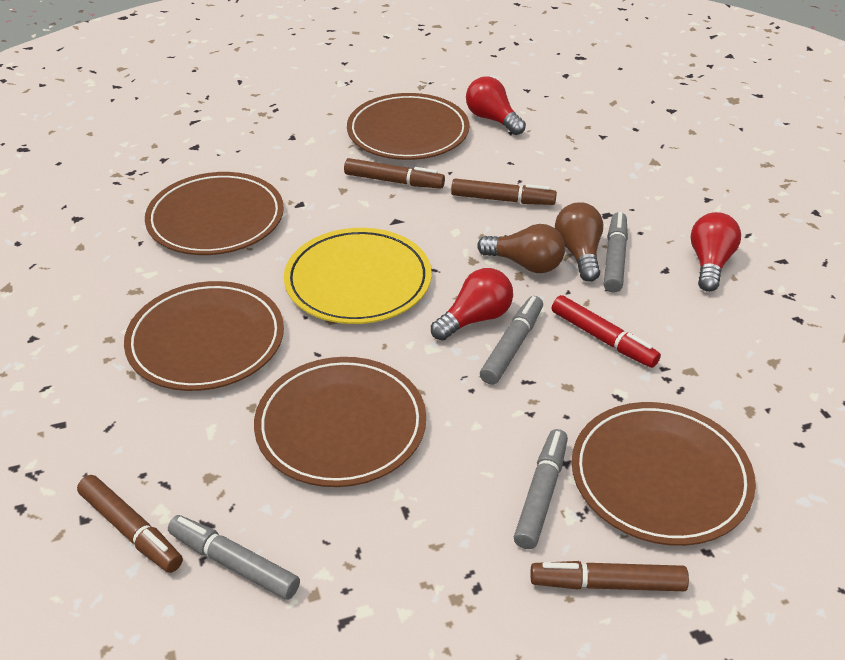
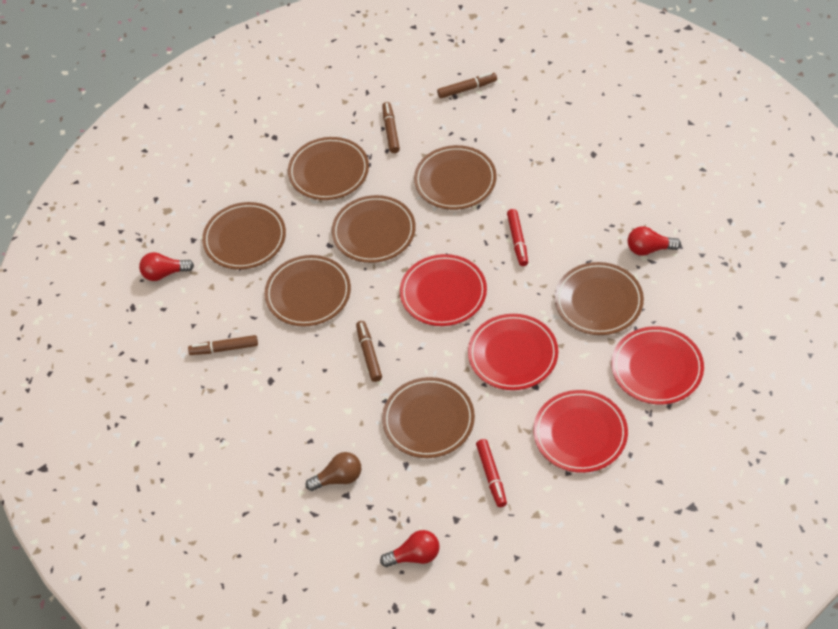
brown light bulb: 2 -> 1
brown plate: 5 -> 7
grey marker: 4 -> 0
red marker: 1 -> 2
red plate: 0 -> 4
yellow plate: 1 -> 0

